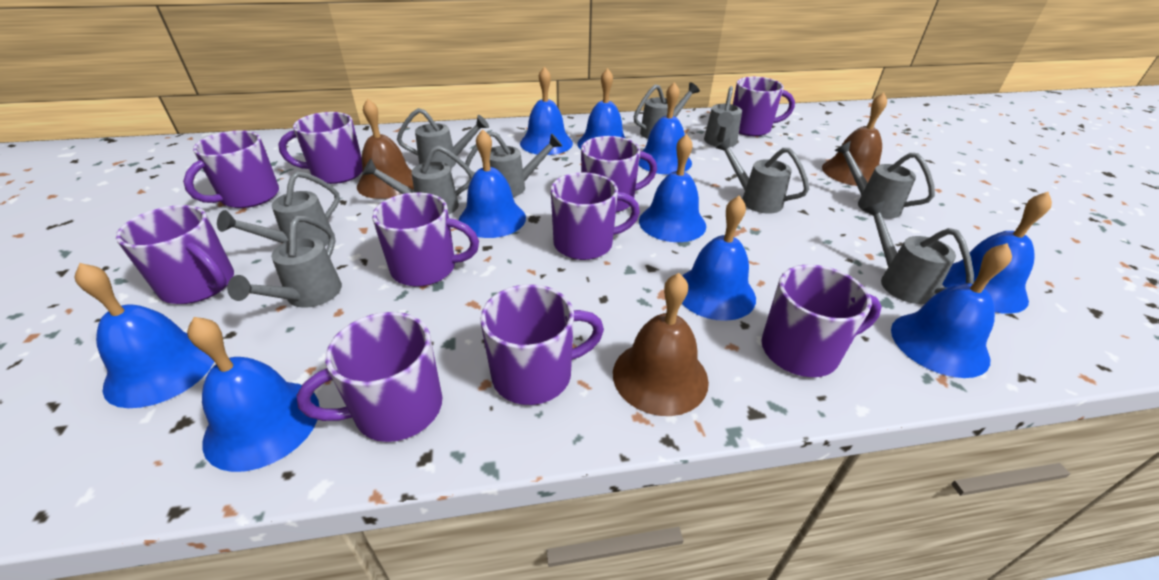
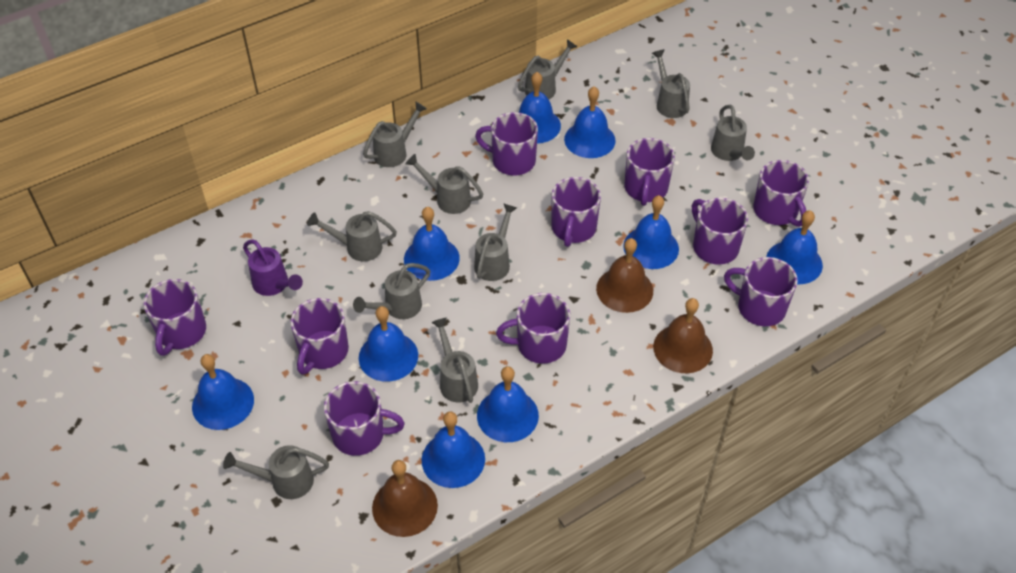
blue bell: 10 -> 9
purple watering can: 0 -> 1

